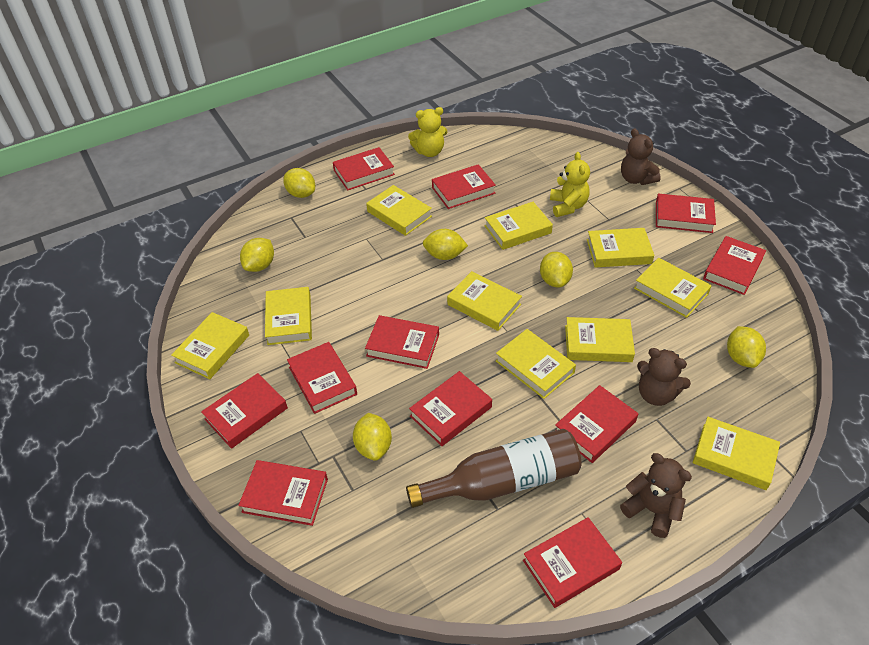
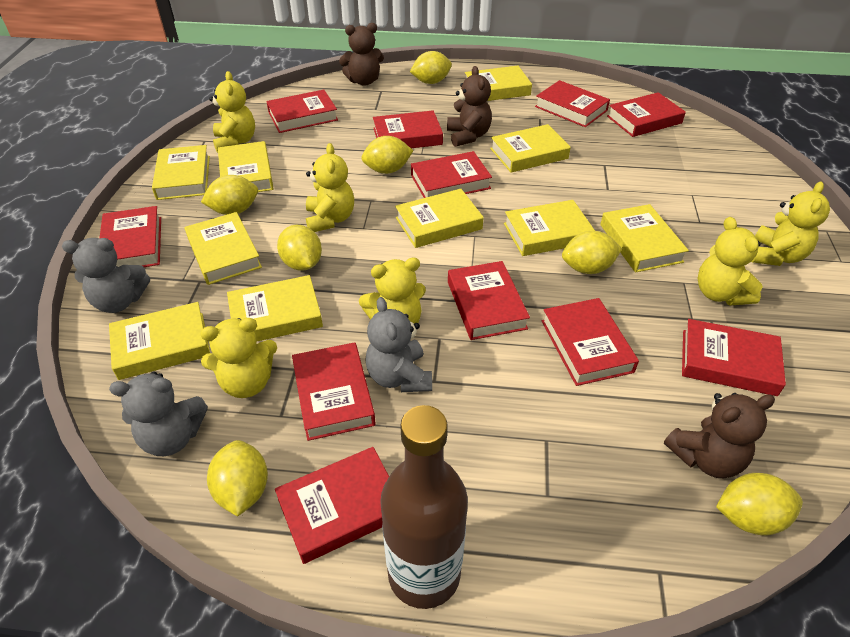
grey teddy bear: 0 -> 3
yellow lemon: 6 -> 7
yellow teddy bear: 2 -> 6

